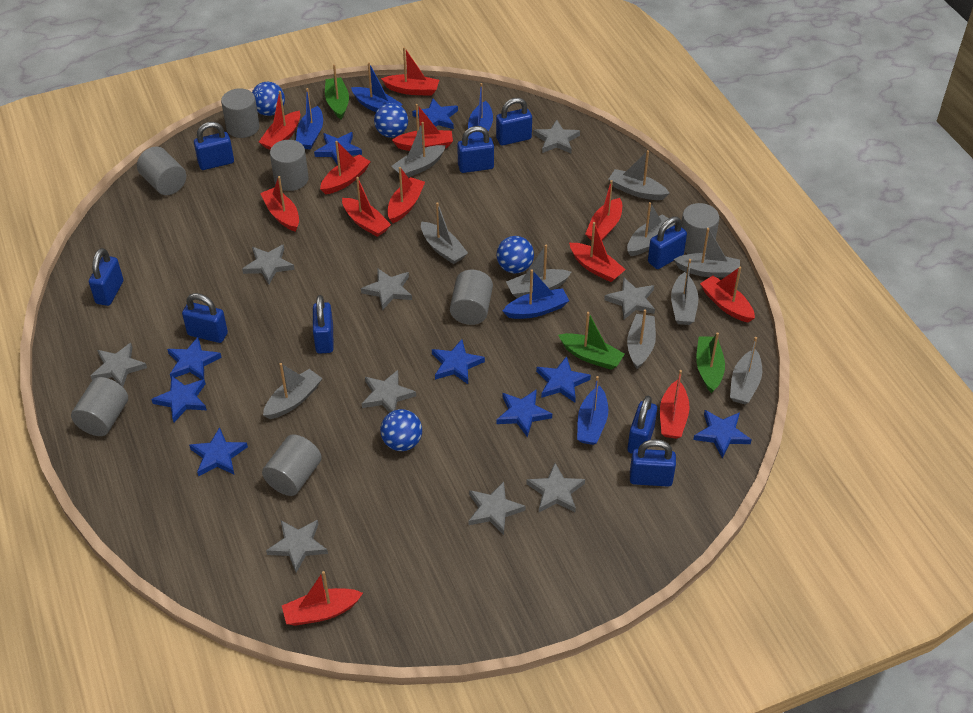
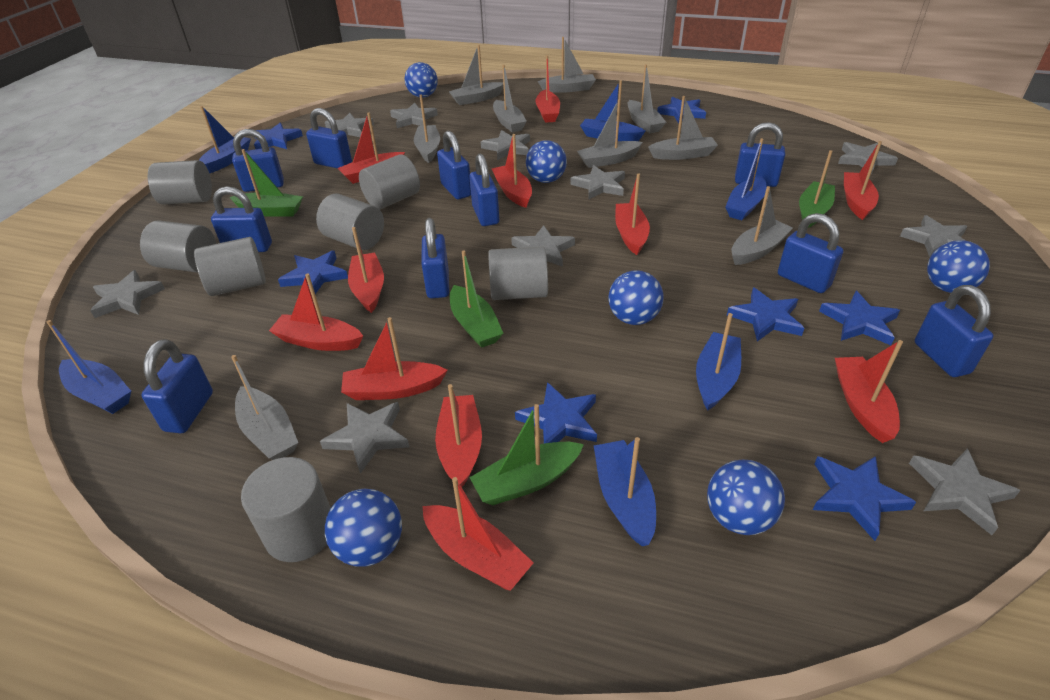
blue ball: 4 -> 6
blue boat: 5 -> 6
blue padlock: 9 -> 10
blue star: 9 -> 7
green boat: 3 -> 4
grey boat: 10 -> 9
grey star: 9 -> 10
red boat: 12 -> 11

